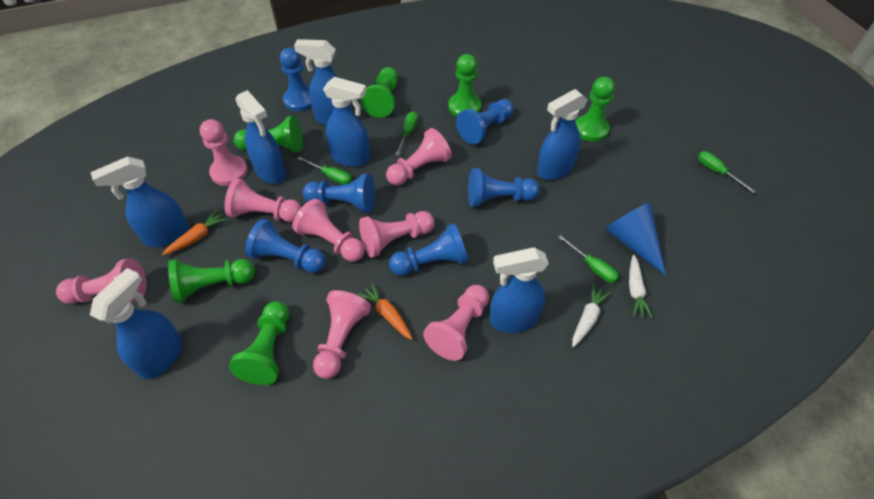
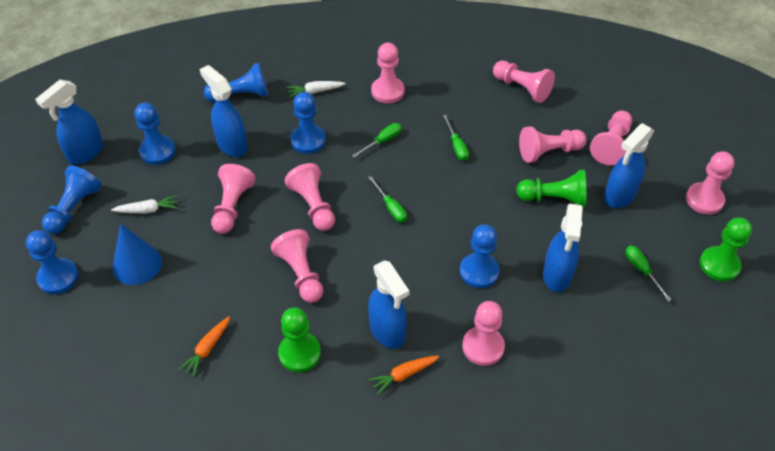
blue spray bottle: 7 -> 5
green pawn: 6 -> 3
pink pawn: 8 -> 9

